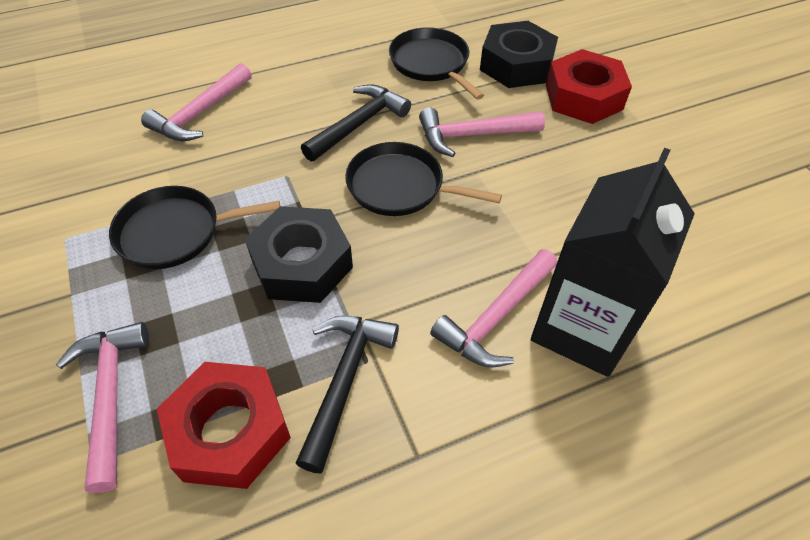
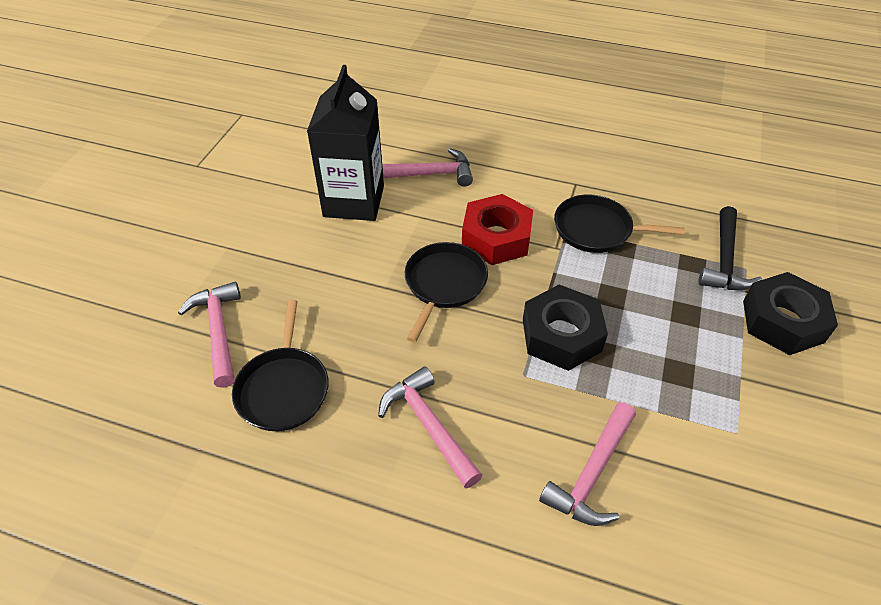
black hammer: 2 -> 1
red nut: 2 -> 1

